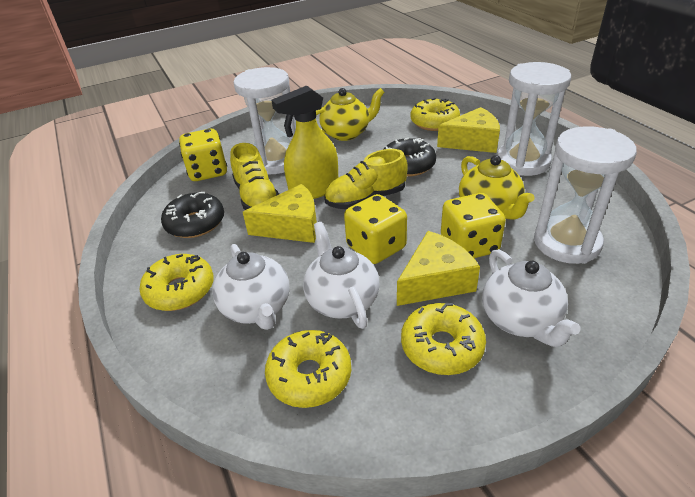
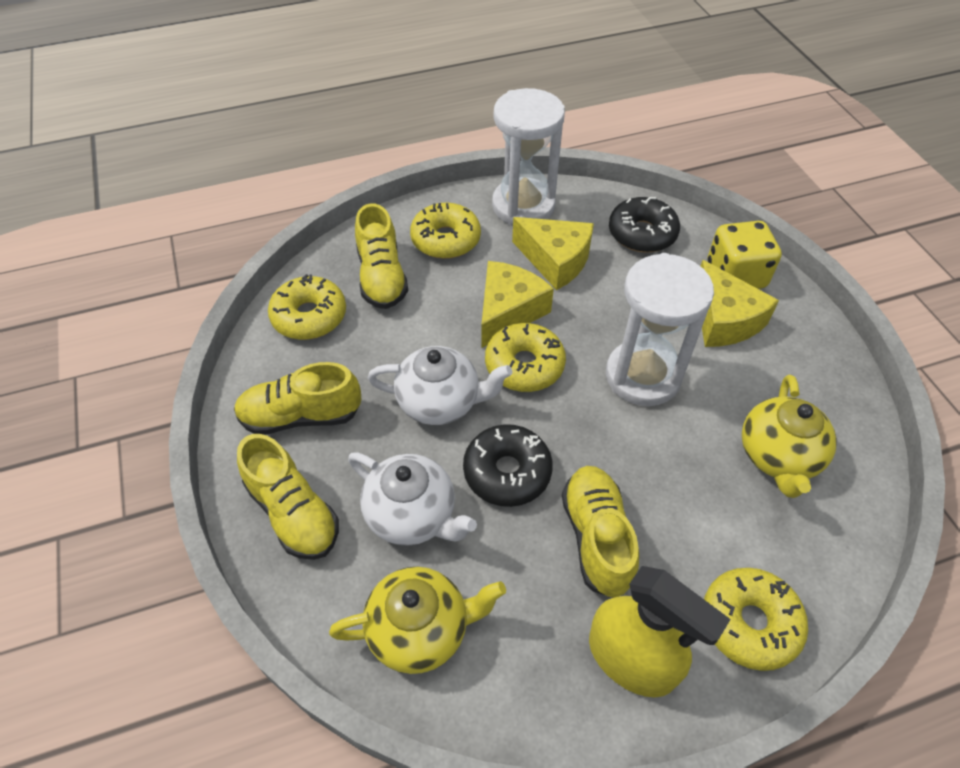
white hourglass: 3 -> 2
white teapot: 3 -> 2
yellow dice: 3 -> 1
yellow shoe: 2 -> 4

